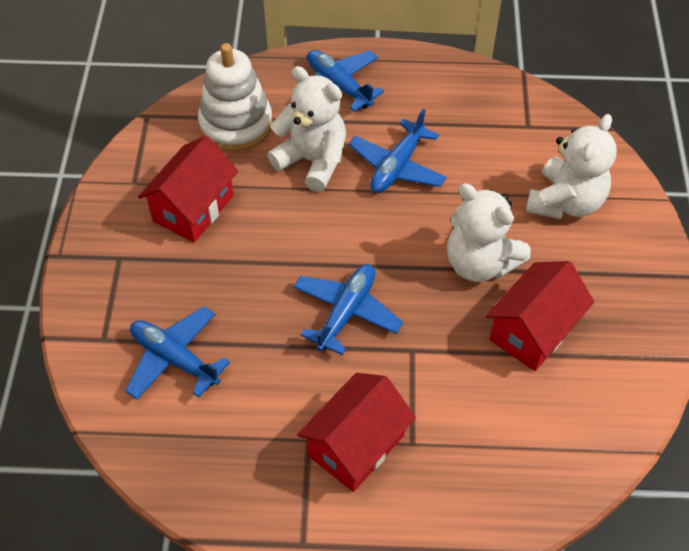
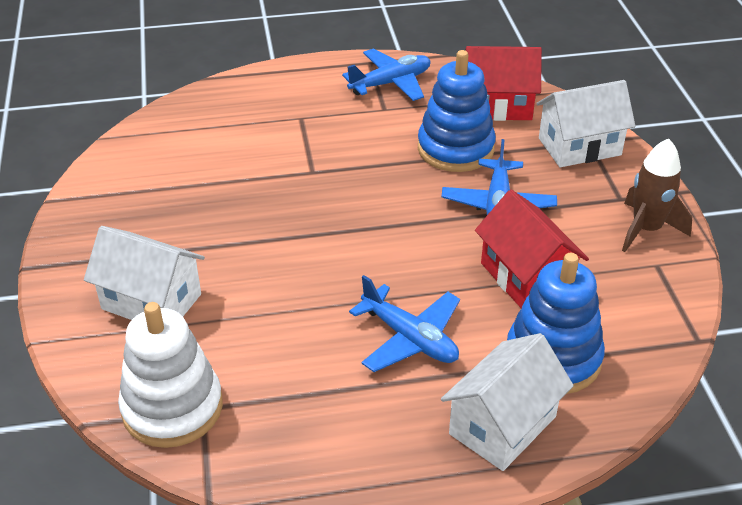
blue plane: 4 -> 3
blue stacking toy: 0 -> 2
brown rocket: 0 -> 1
red house: 3 -> 2
white house: 0 -> 3
white teddy bear: 3 -> 0

